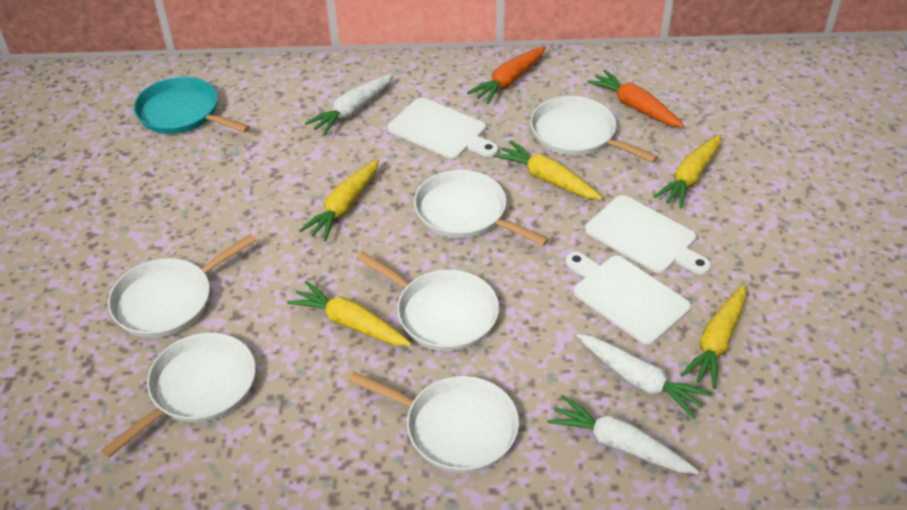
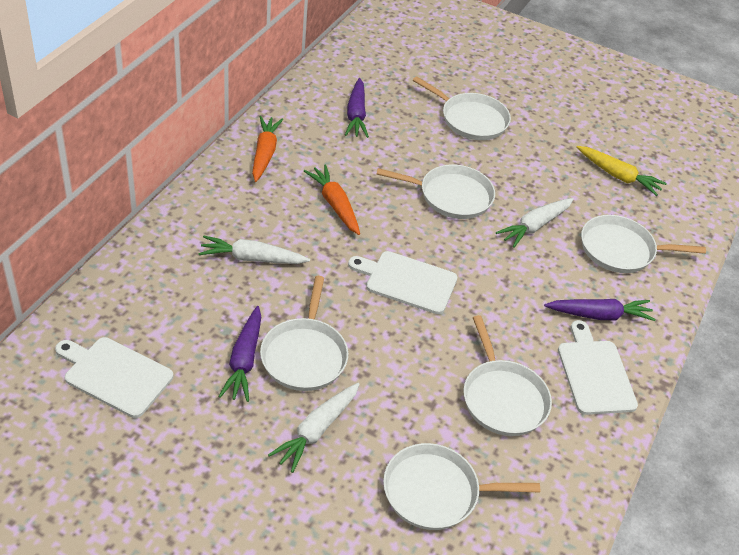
purple carrot: 0 -> 3
turquoise pan: 1 -> 0
yellow carrot: 5 -> 1

